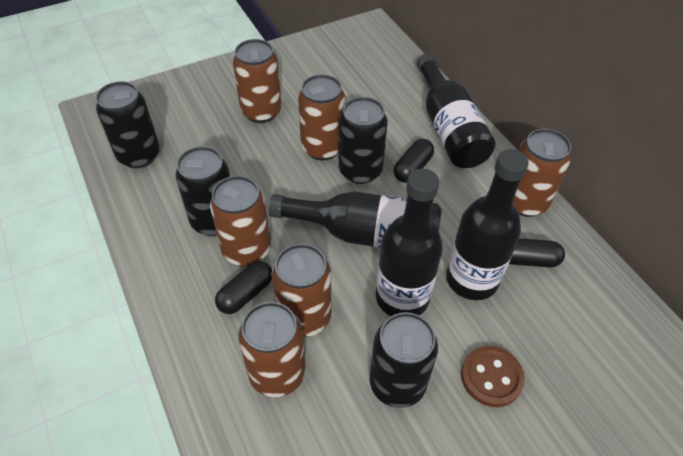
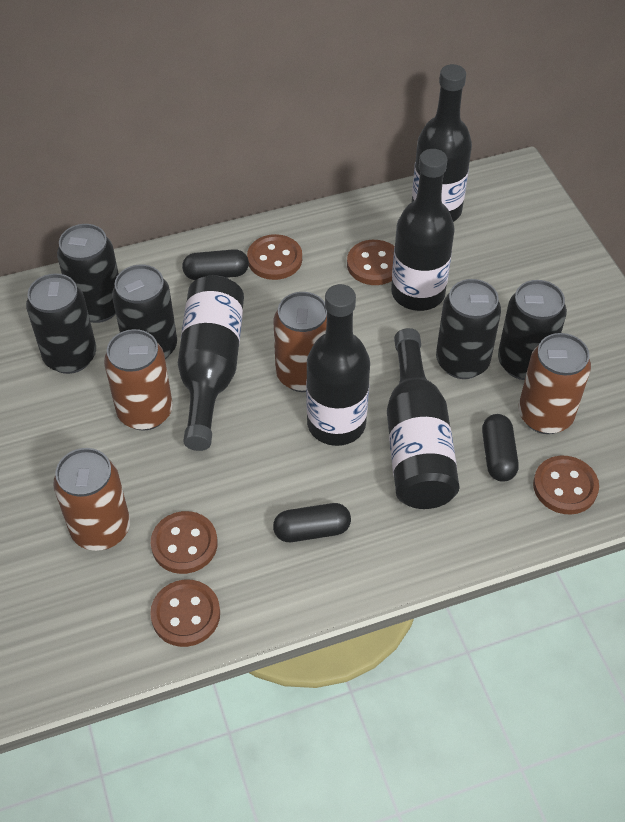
black bottle: 4 -> 5
black can: 4 -> 5
brown button: 1 -> 5
brown can: 6 -> 4

